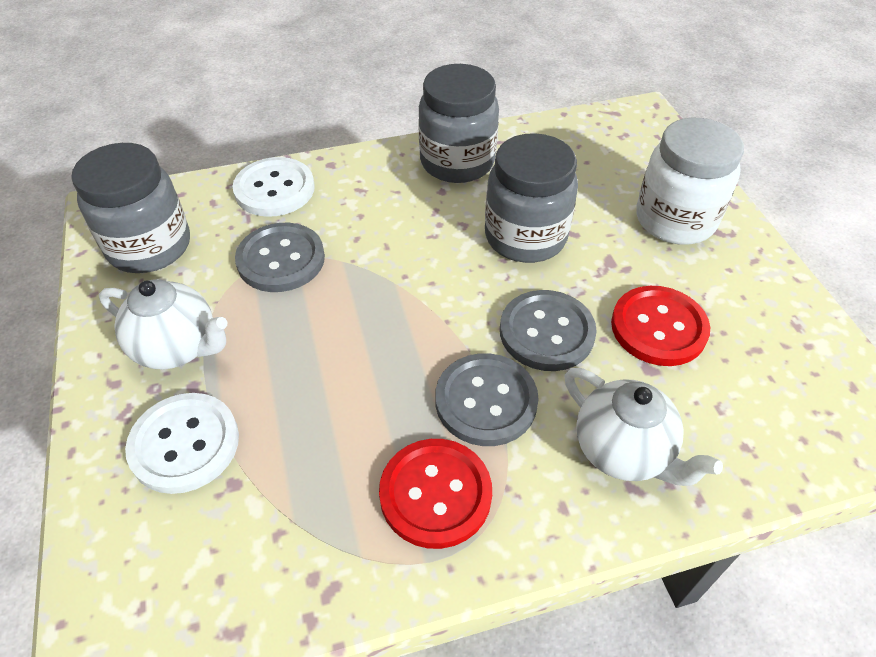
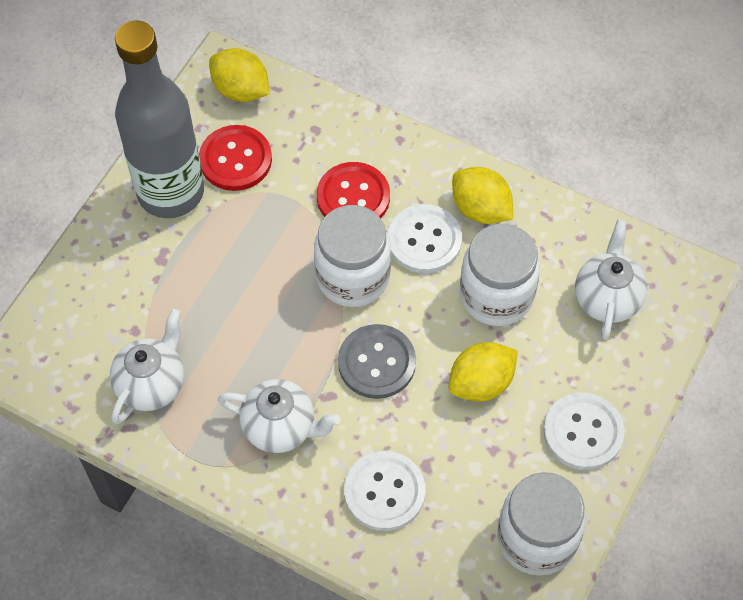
grey bottle: 0 -> 1
grey button: 3 -> 1
grey jar: 3 -> 0
white button: 2 -> 3
white jar: 1 -> 3
white teapot: 2 -> 3
yellow lemon: 0 -> 3

